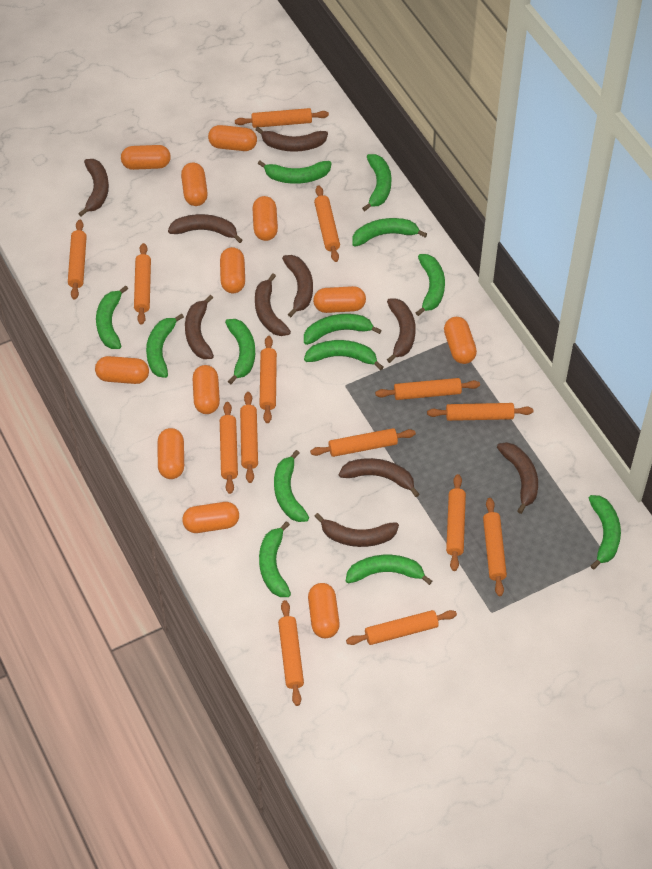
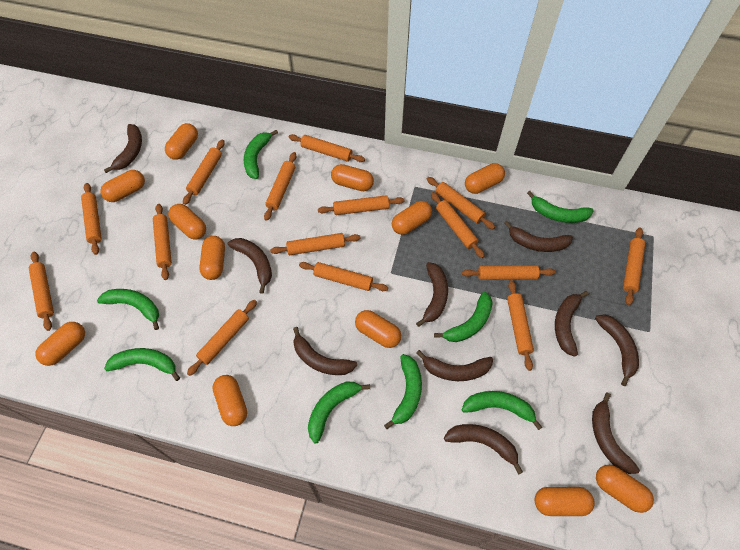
green banana: 13 -> 8
orange rolling pin: 14 -> 15

